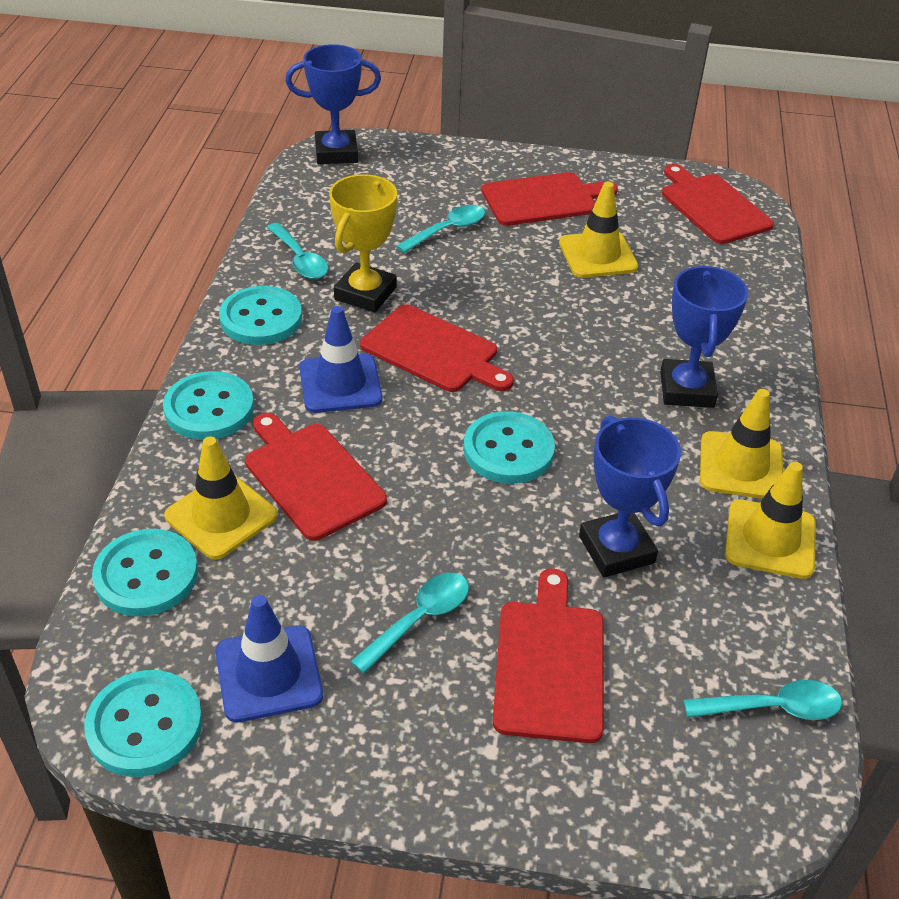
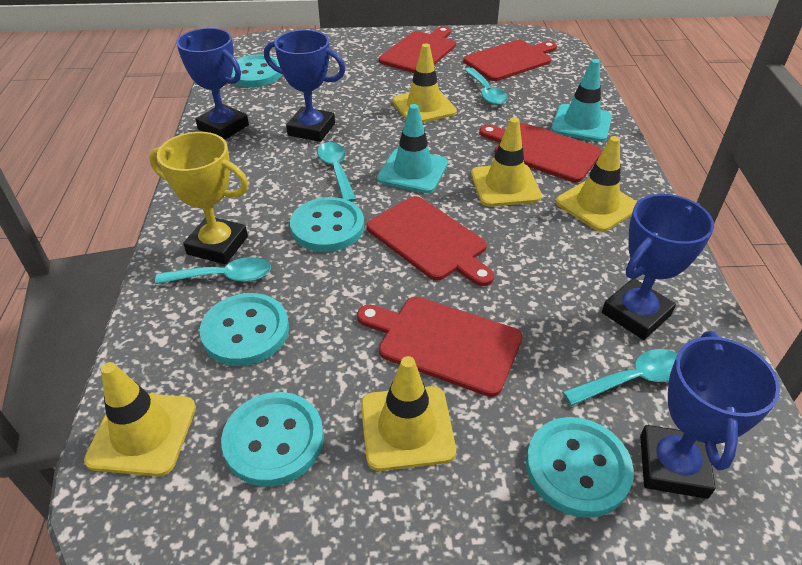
blue traffic cone: 2 -> 0
blue trophy: 3 -> 4
turquoise traffic cone: 0 -> 2
yellow traffic cone: 4 -> 5

